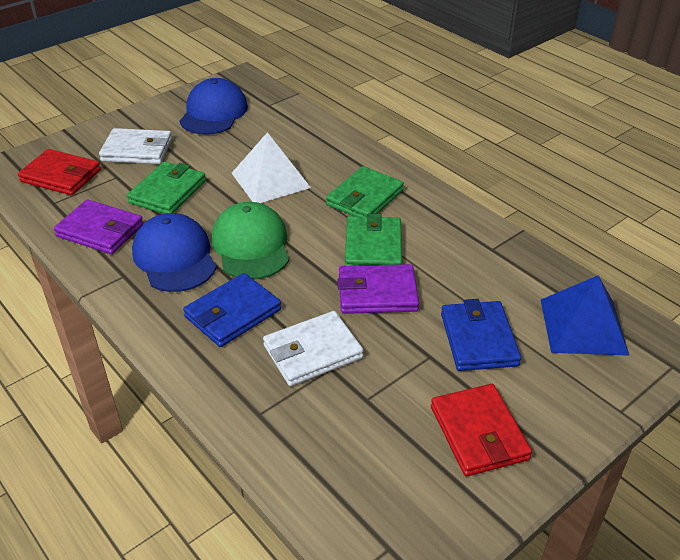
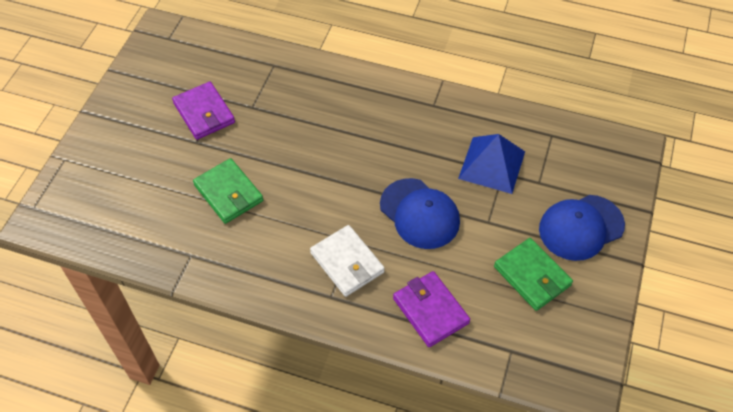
blue wallet: 2 -> 0
green cap: 1 -> 0
green wallet: 3 -> 2
red wallet: 2 -> 0
white pyramid: 1 -> 0
white wallet: 2 -> 1

